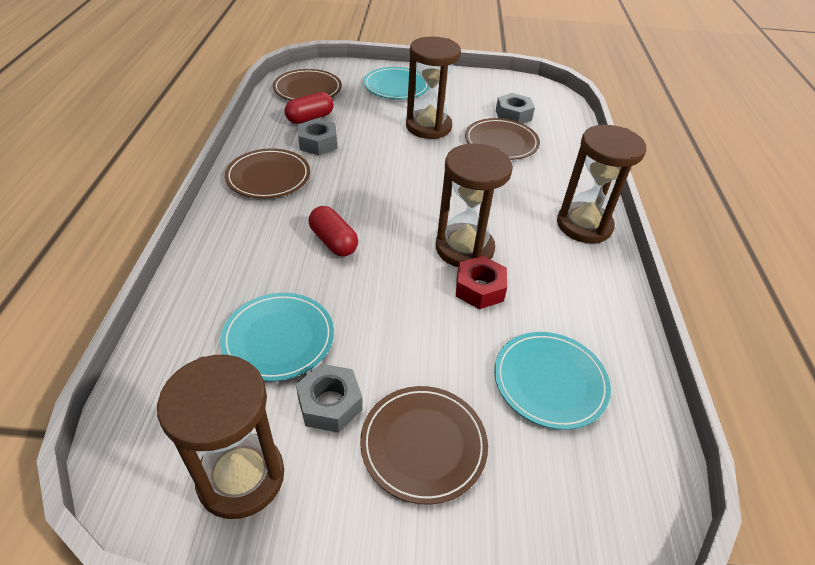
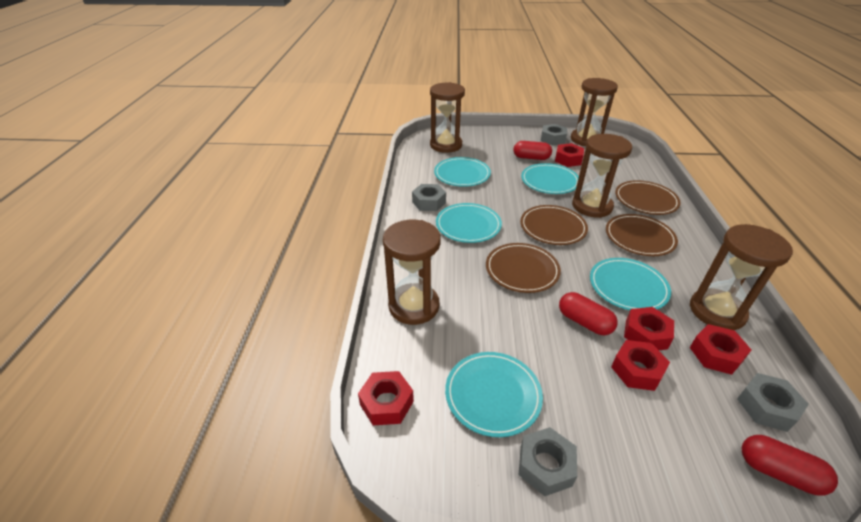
brown hourglass: 4 -> 5
grey nut: 3 -> 4
red capsule: 2 -> 3
red nut: 1 -> 5
turquoise plate: 3 -> 5

